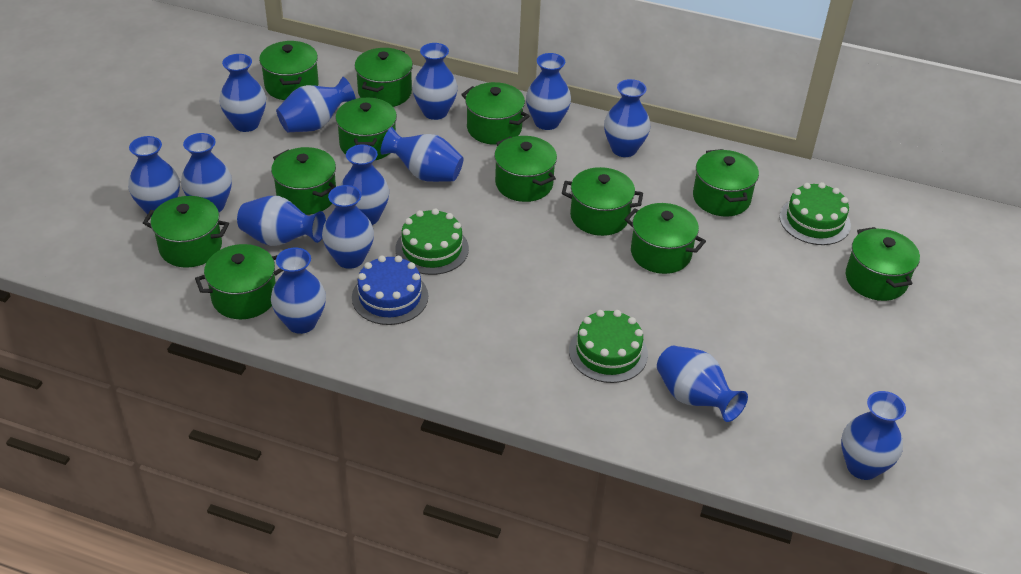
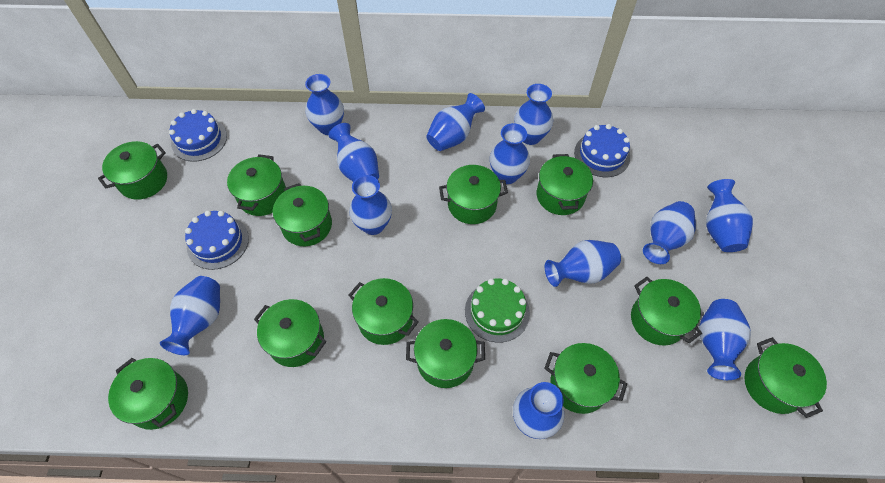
blue cake: 1 -> 3
blue vase: 14 -> 12
green cake: 3 -> 1

